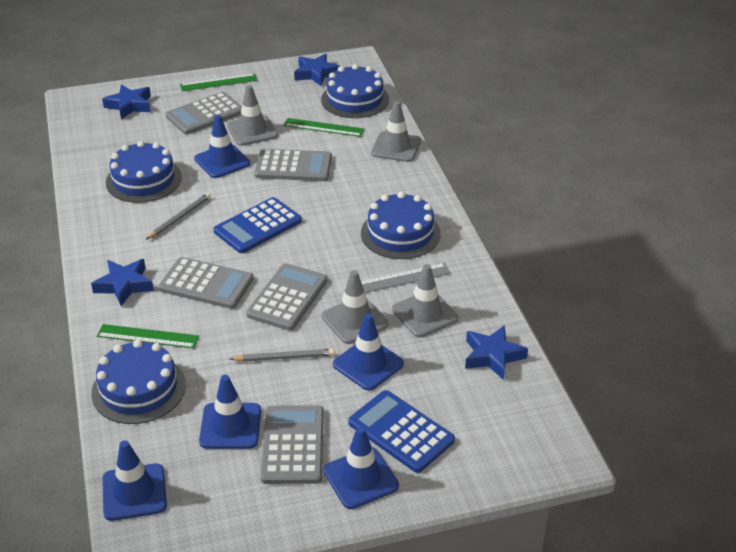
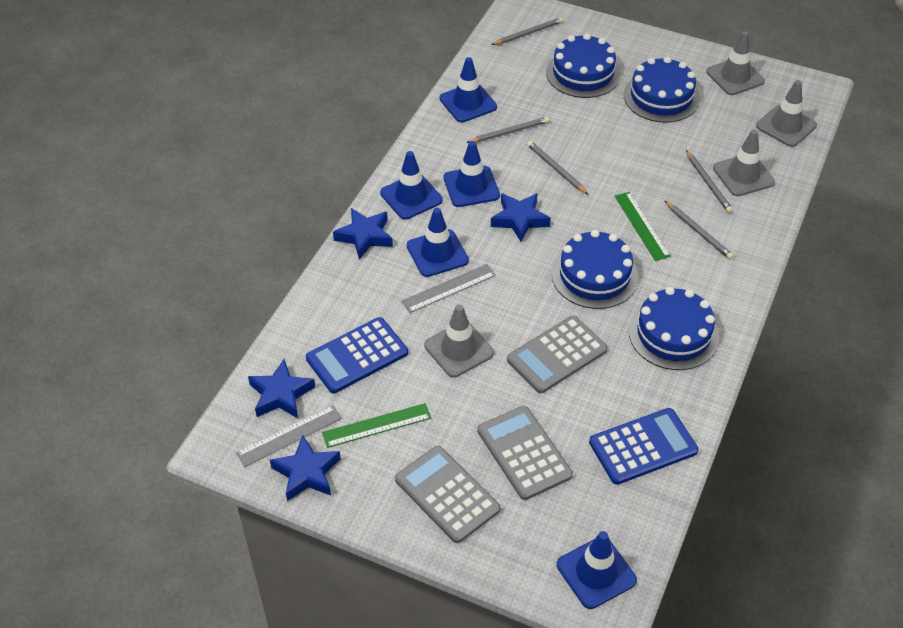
green ruler: 3 -> 2
grey calculator: 5 -> 3
grey pencil: 2 -> 5
grey ruler: 1 -> 2

